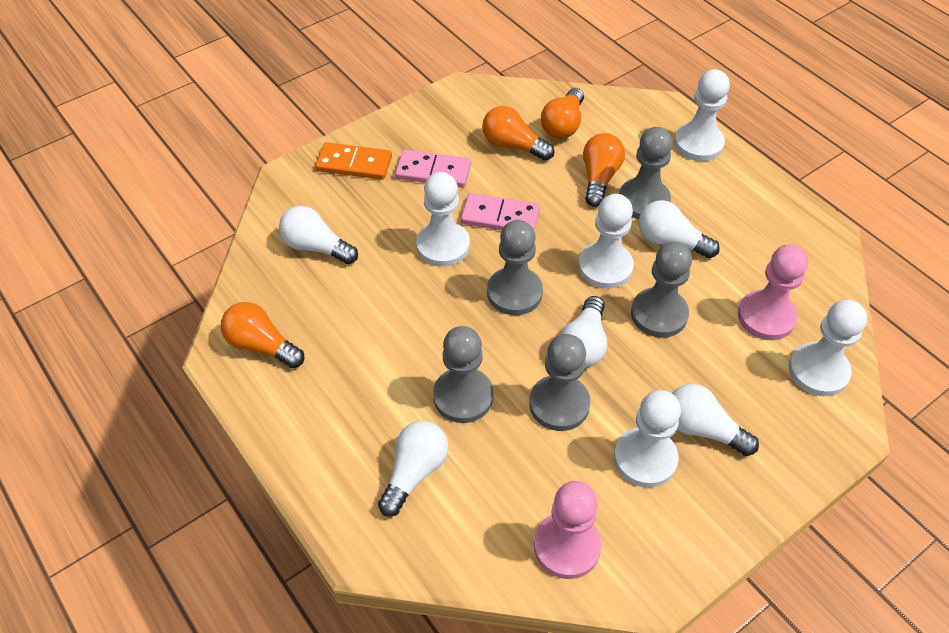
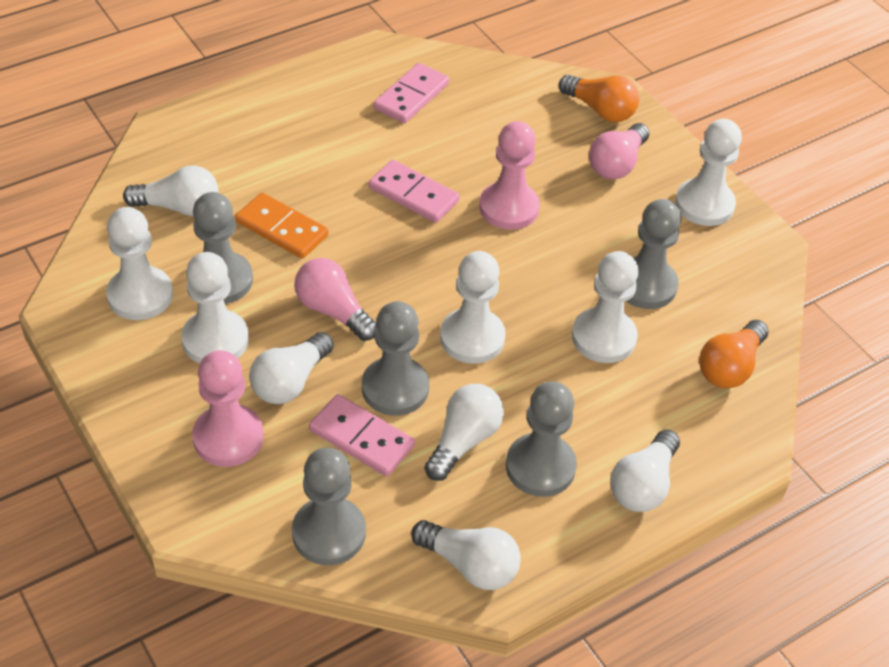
orange light bulb: 4 -> 2
pink domino: 2 -> 3
pink light bulb: 0 -> 2

